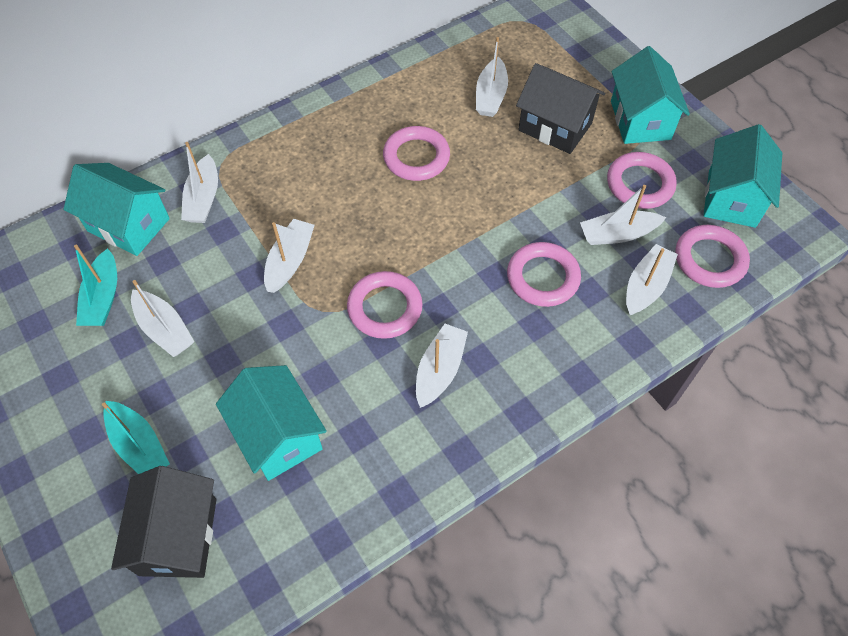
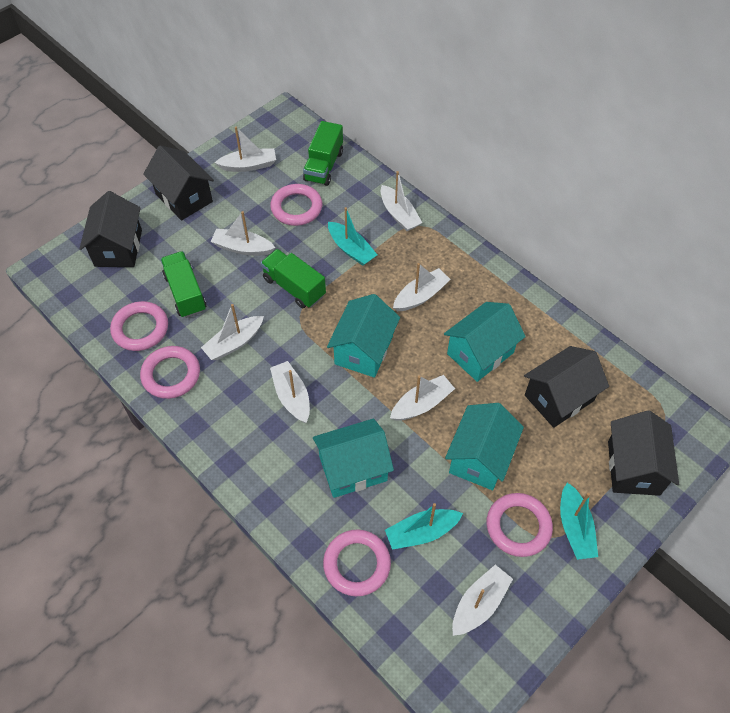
black house: 2 -> 4
green truck: 0 -> 3
turquoise boat: 2 -> 3
white boat: 7 -> 8

